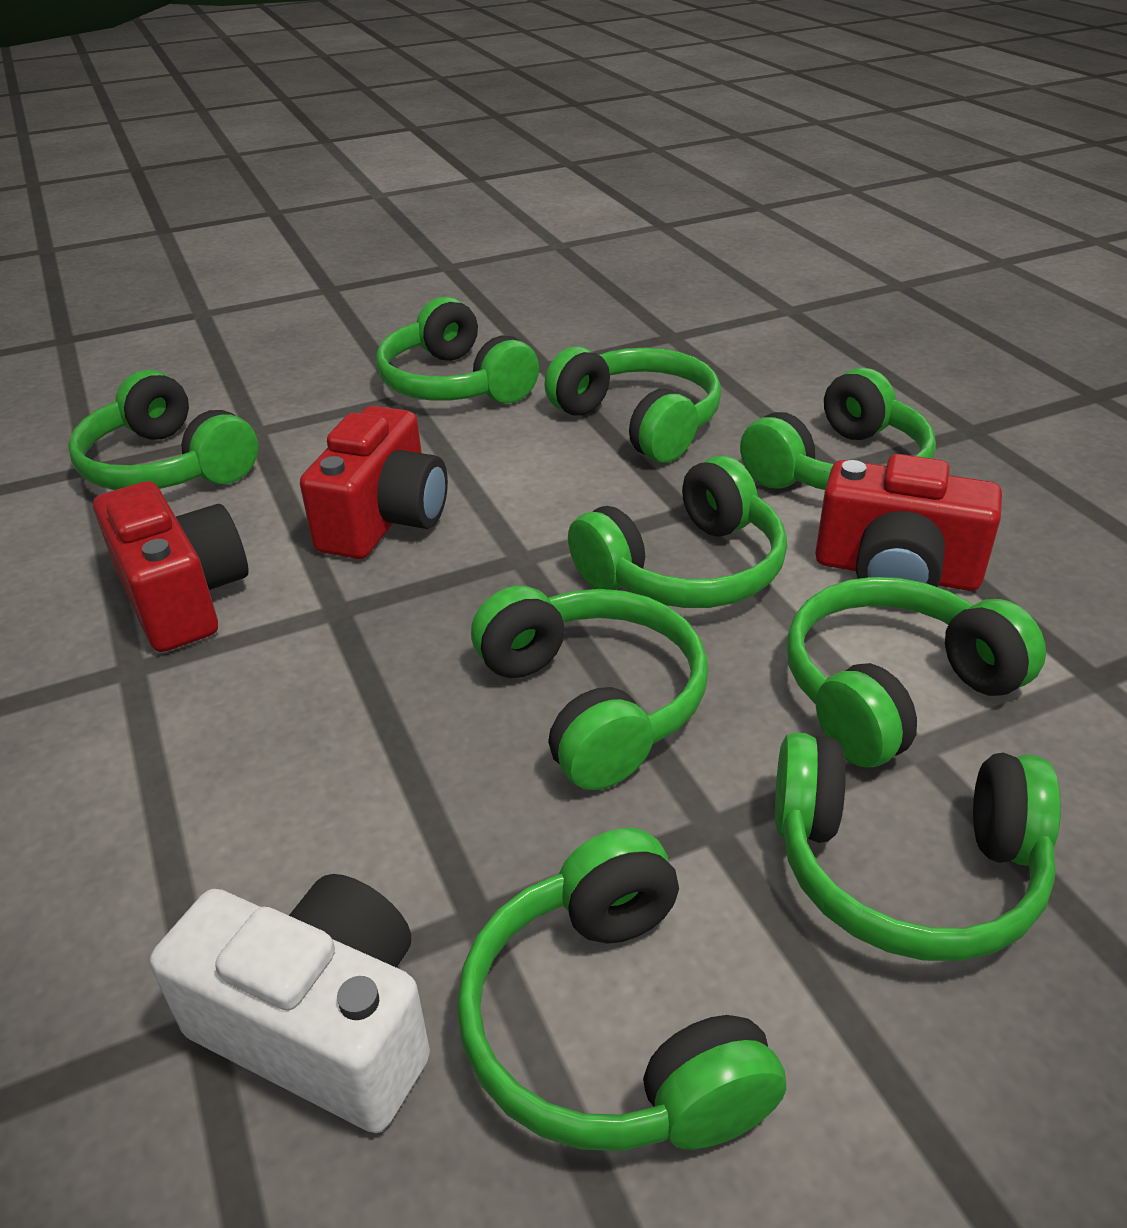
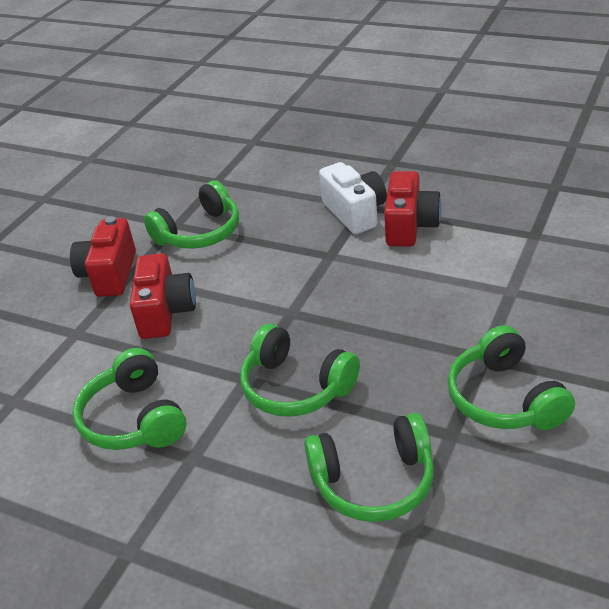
green headphones: 9 -> 5

